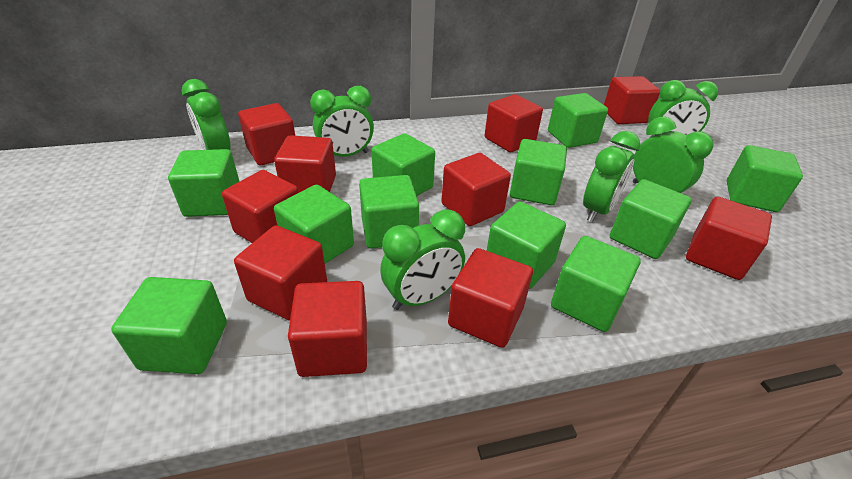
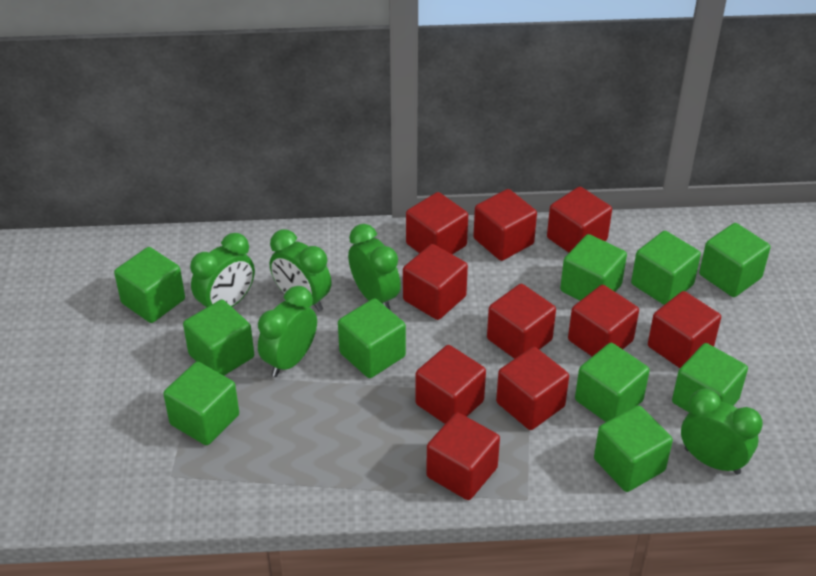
green clock: 6 -> 5
green cube: 11 -> 10

